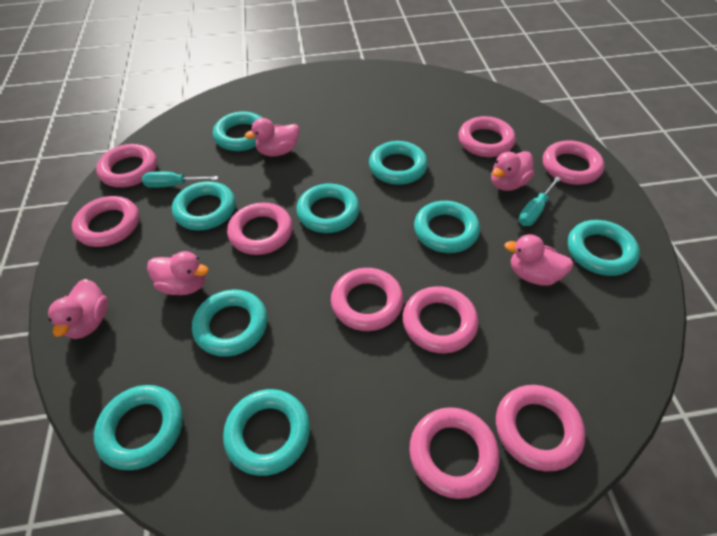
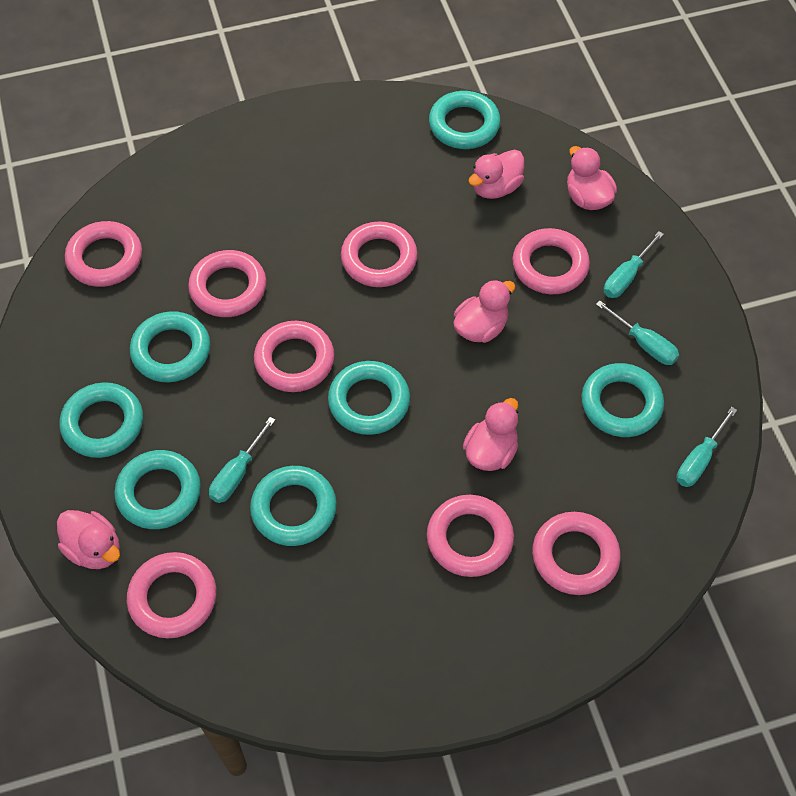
pink ring: 9 -> 8
turquoise ring: 9 -> 7
turquoise screwdriver: 2 -> 4

